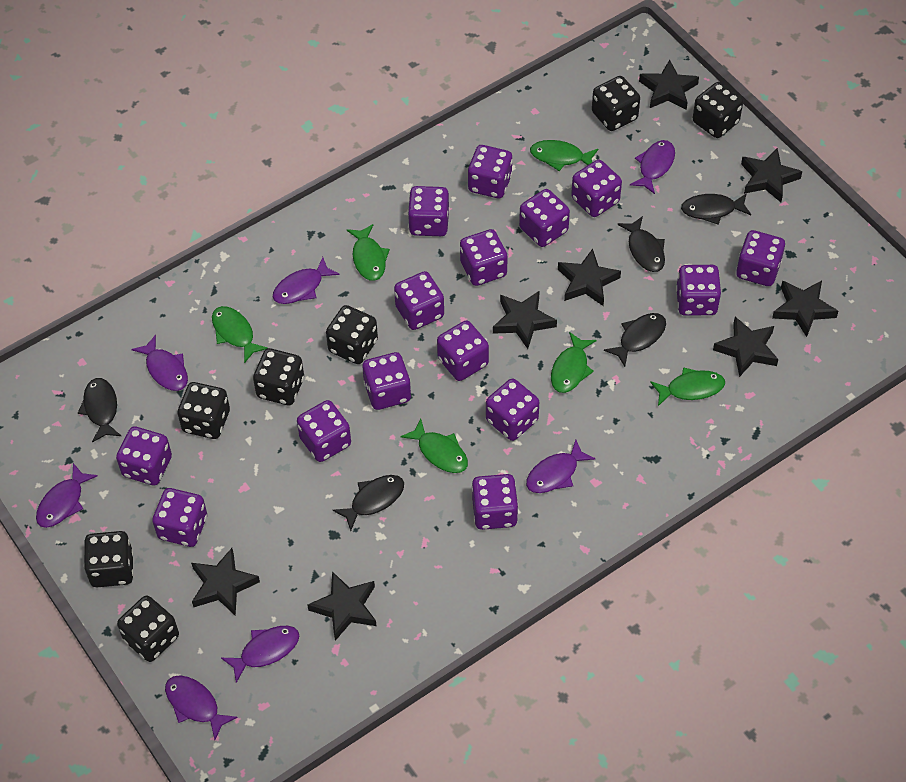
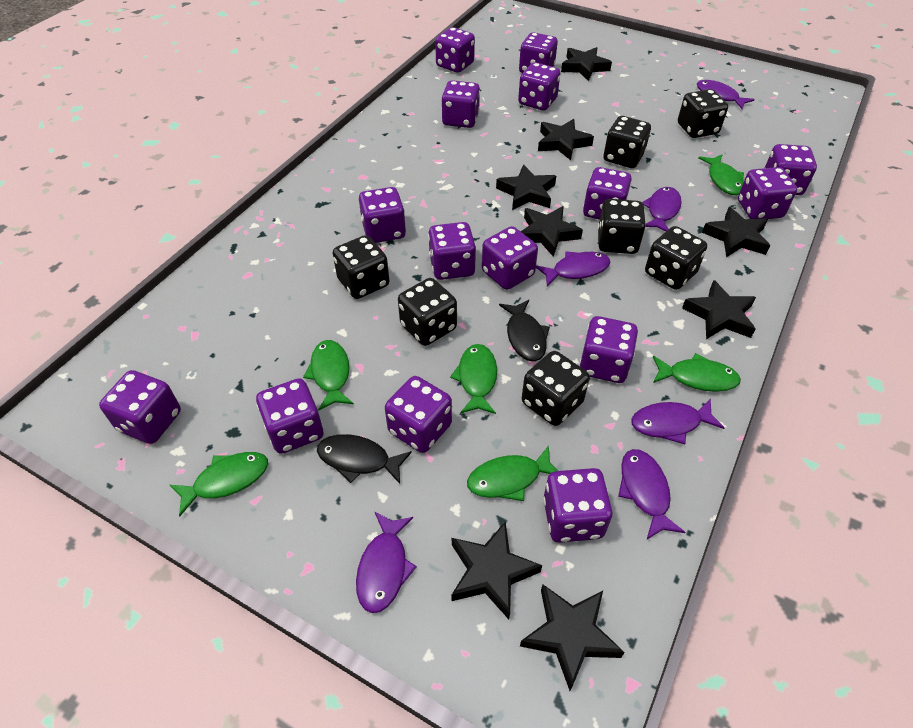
black fish: 5 -> 2
purple fish: 7 -> 6

